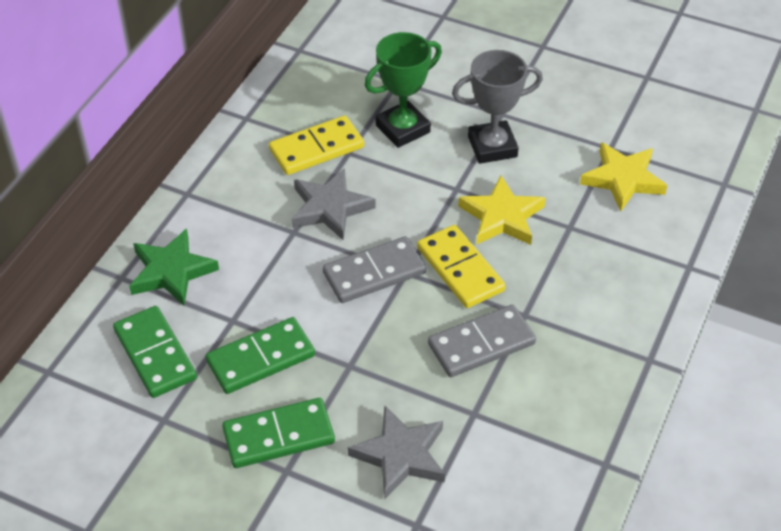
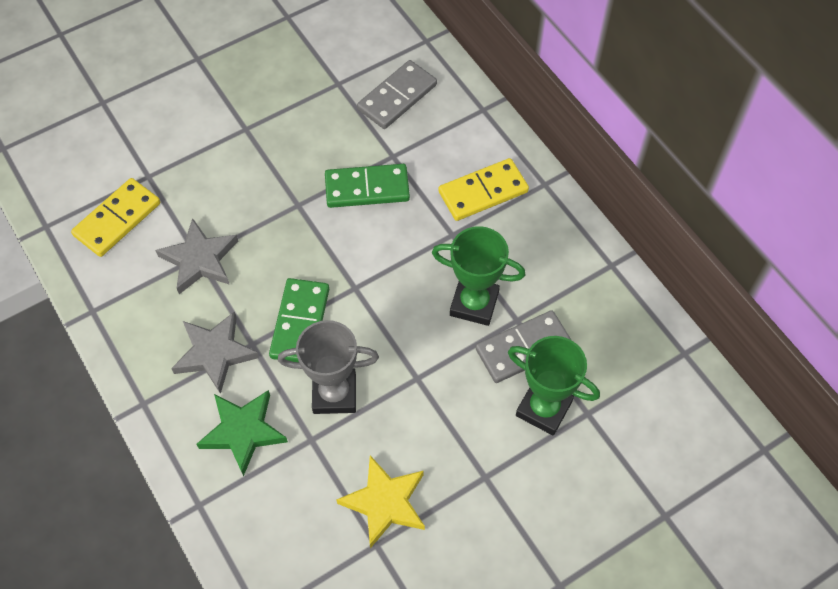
green domino: 3 -> 2
green trophy: 1 -> 2
yellow star: 2 -> 1

